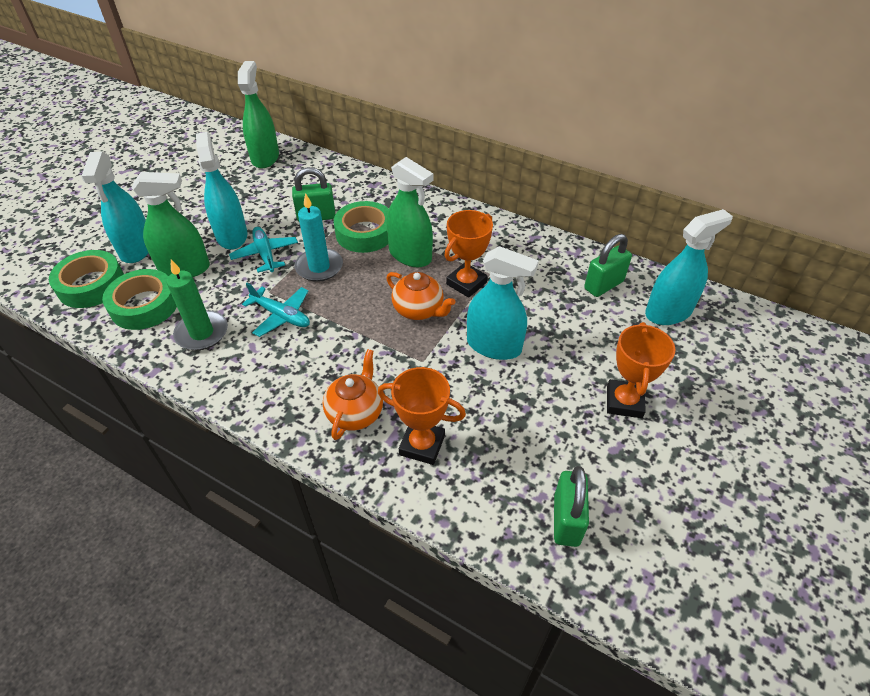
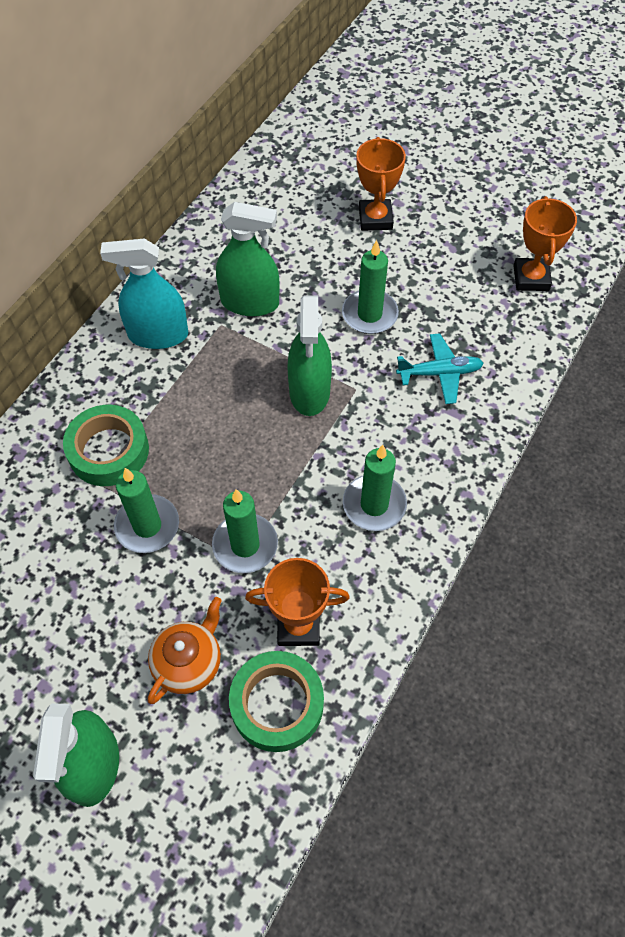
green candle: 1 -> 4
green padlock: 3 -> 0
green tape: 3 -> 2
orange teapot: 2 -> 1
turquoise candle: 1 -> 0
turquoise plane: 2 -> 1
turquoise spray bottle: 4 -> 1

